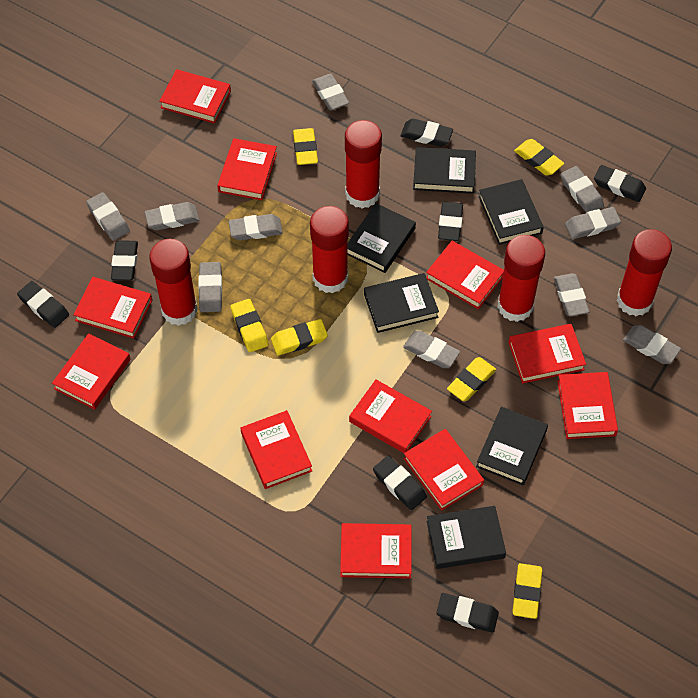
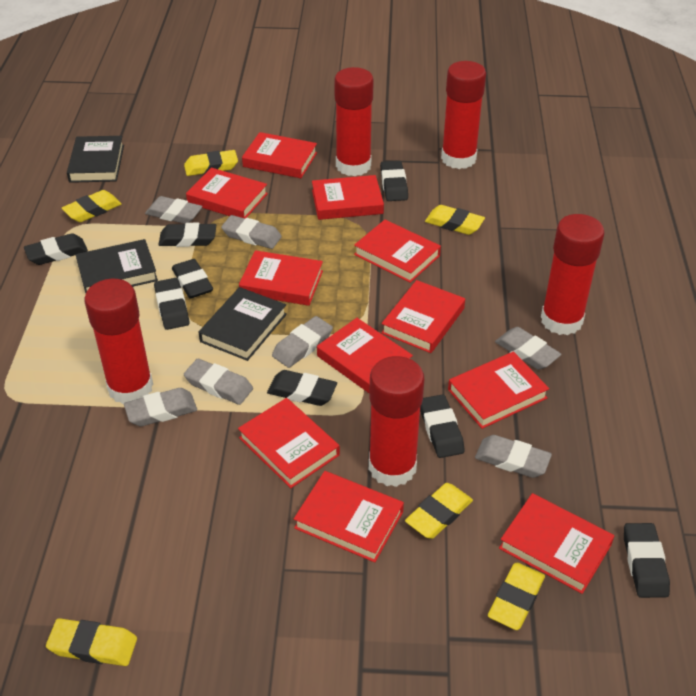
black book: 6 -> 3
black eraser: 7 -> 8
grey eraser: 10 -> 7

